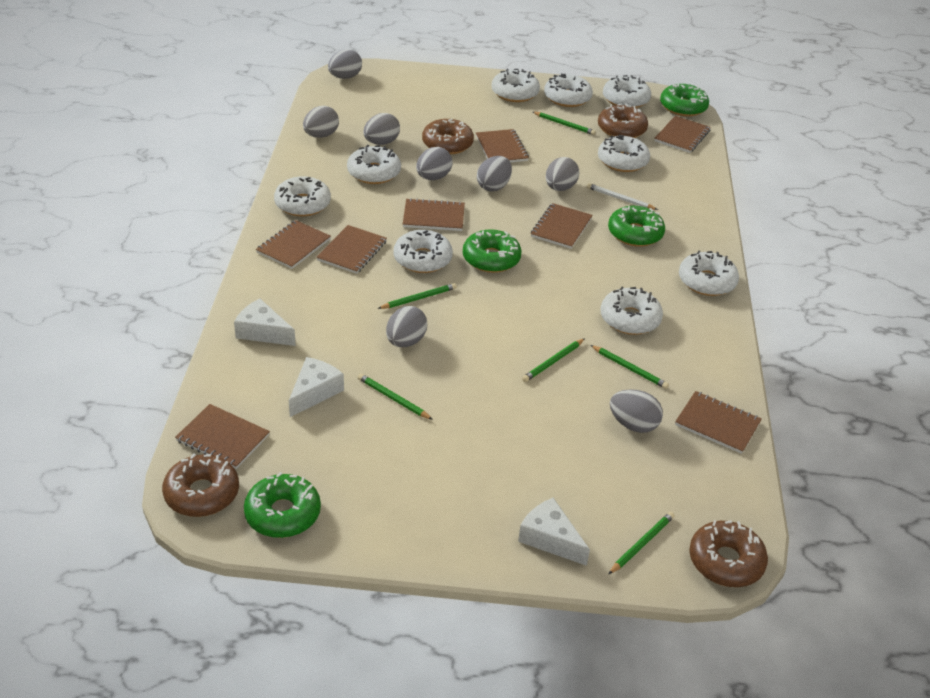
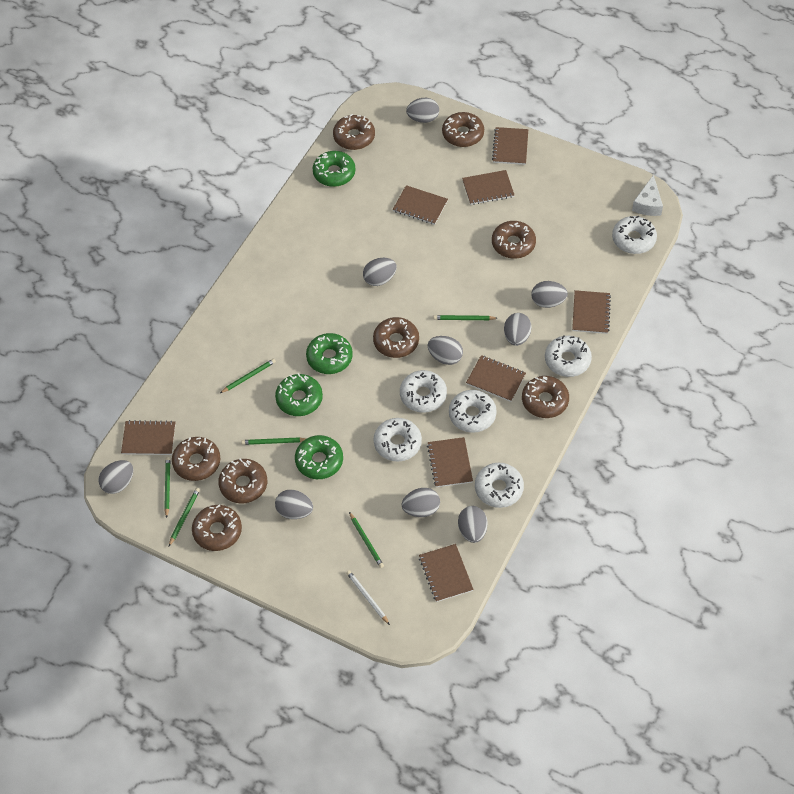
brown donut: 4 -> 8
grey egg: 8 -> 9
white cheese: 3 -> 1
white donut: 9 -> 6

